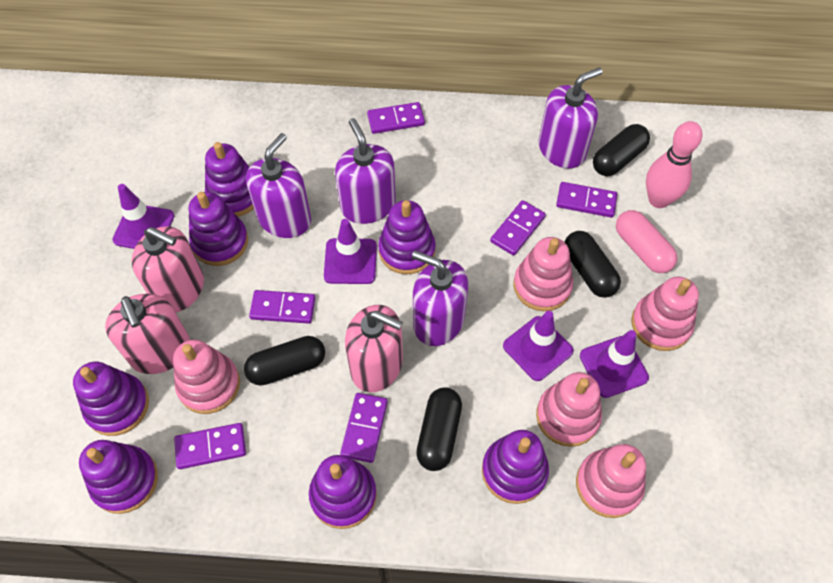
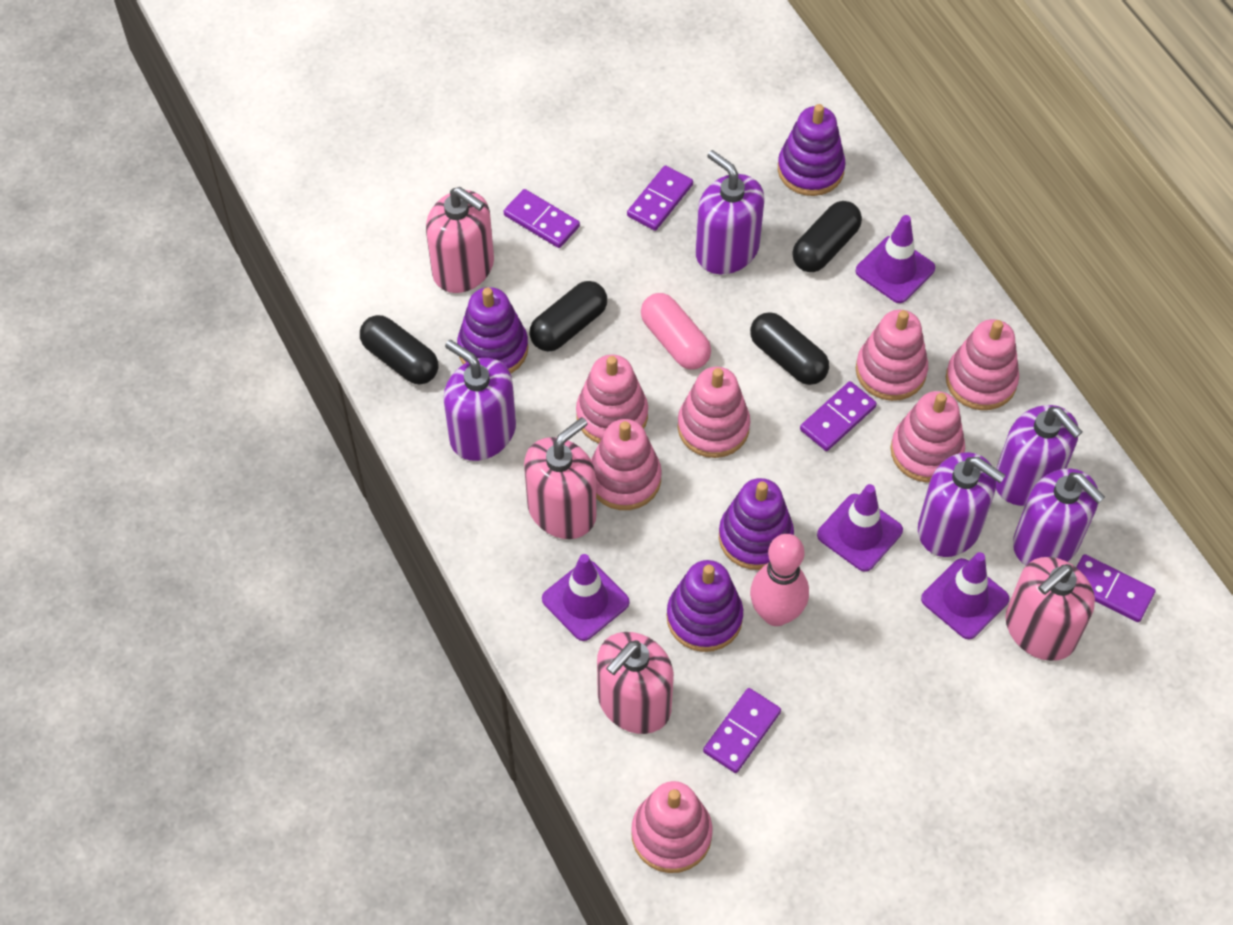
pink soap dispenser: 3 -> 4
pink stacking toy: 5 -> 7
purple domino: 6 -> 5
purple soap dispenser: 4 -> 5
purple stacking toy: 7 -> 4

